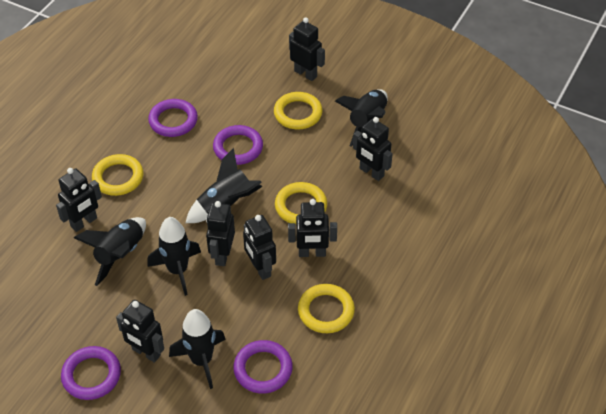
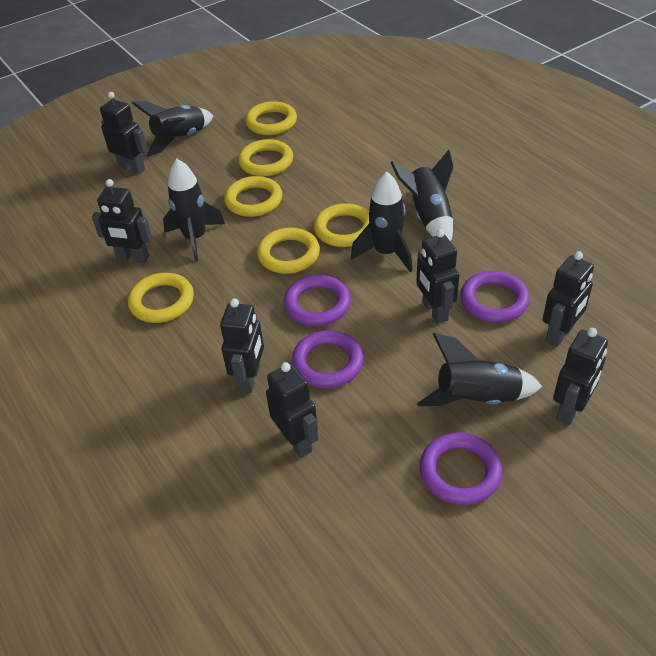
yellow ring: 4 -> 6

